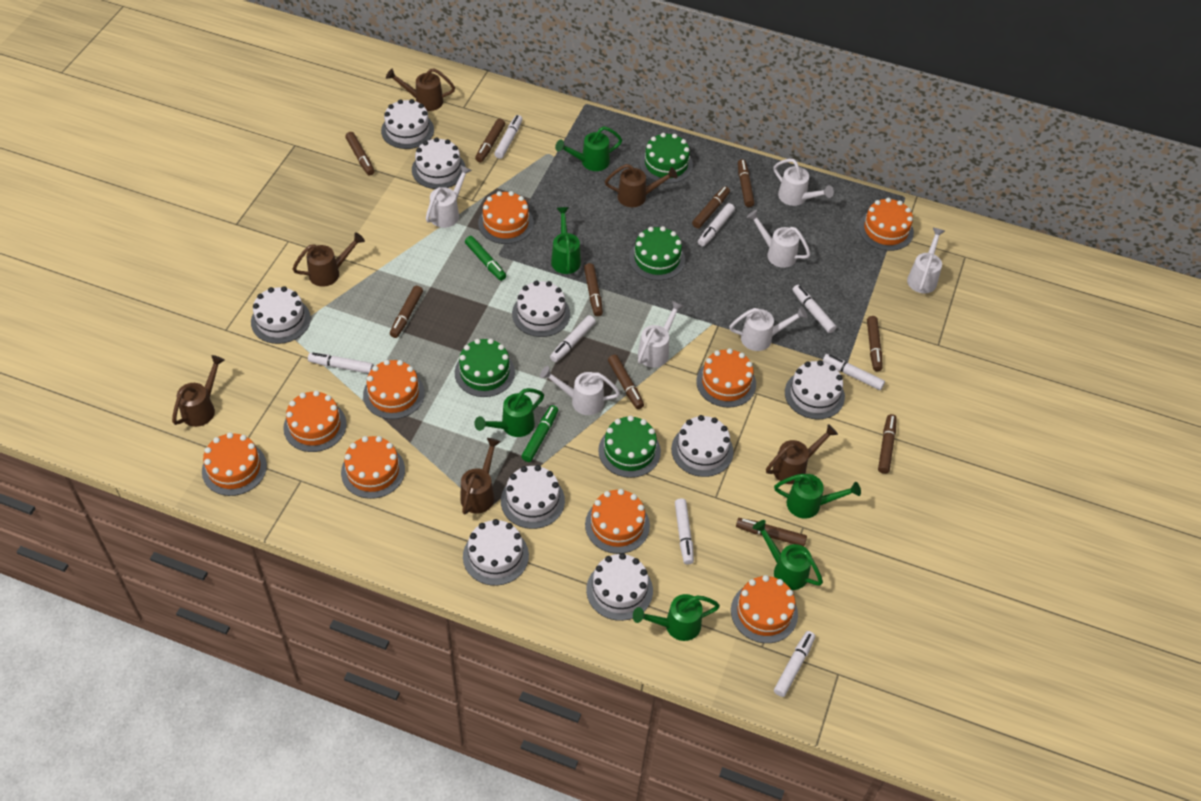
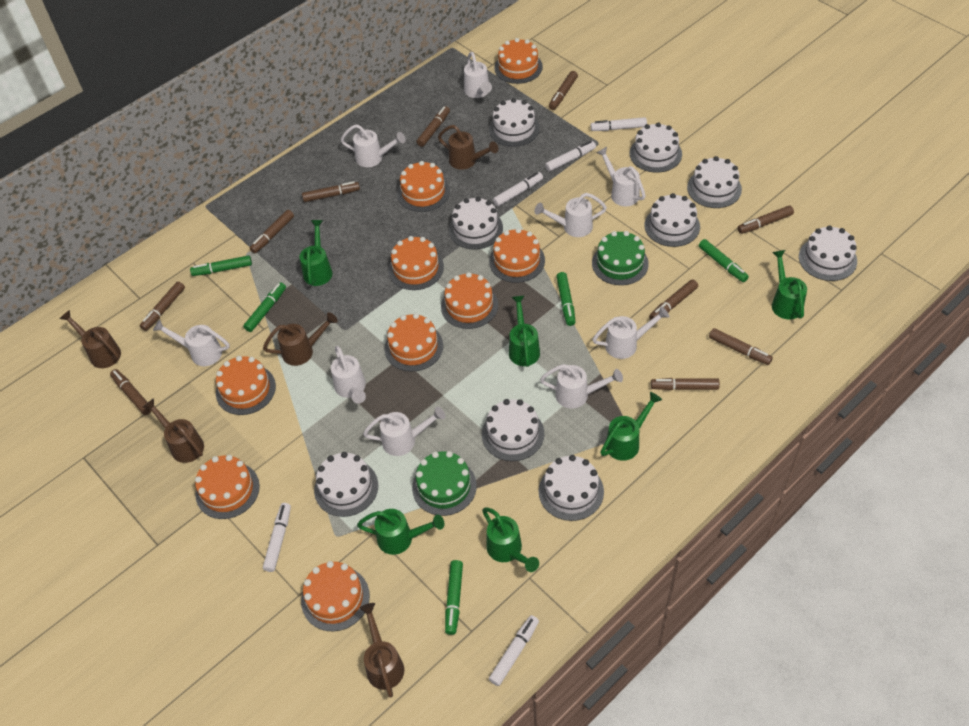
brown watering can: 6 -> 5
green cake: 4 -> 2
green marker: 2 -> 5
white marker: 8 -> 5
white watering can: 7 -> 9

